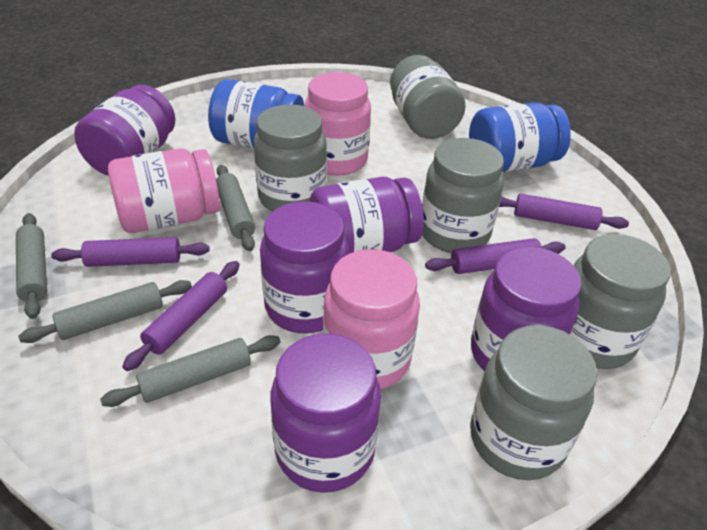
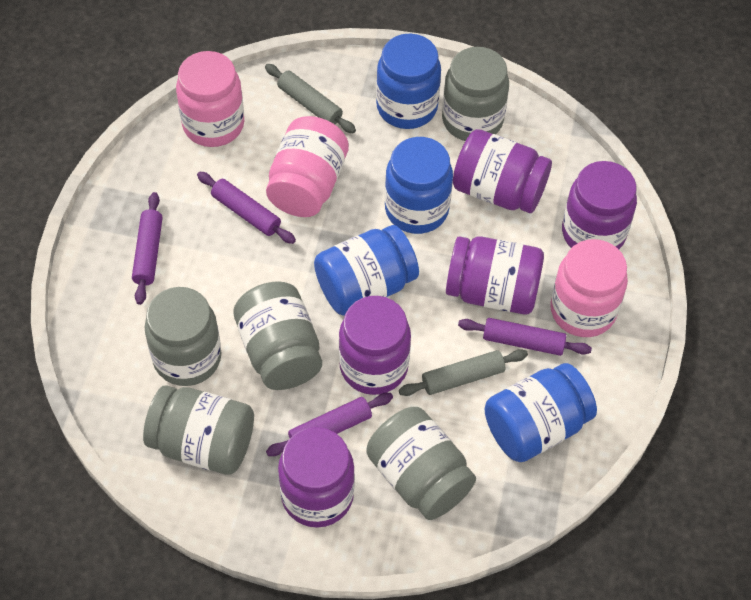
blue jar: 2 -> 4
grey rolling pin: 4 -> 2

